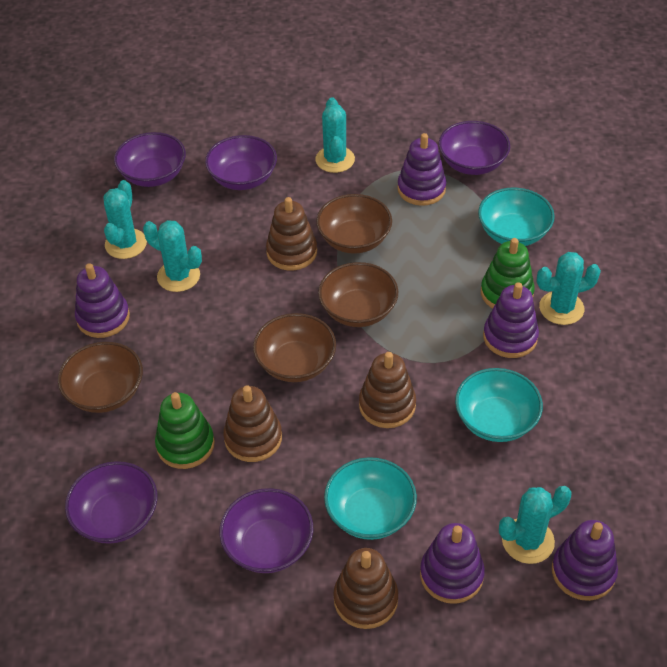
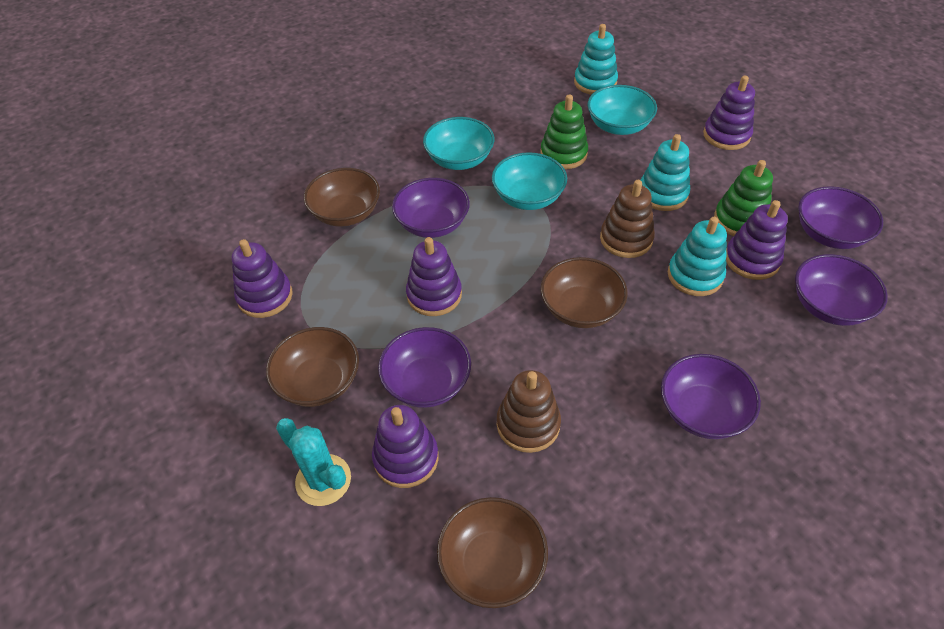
brown stacking toy: 4 -> 2
turquoise cactus: 5 -> 1
turquoise stacking toy: 0 -> 3

